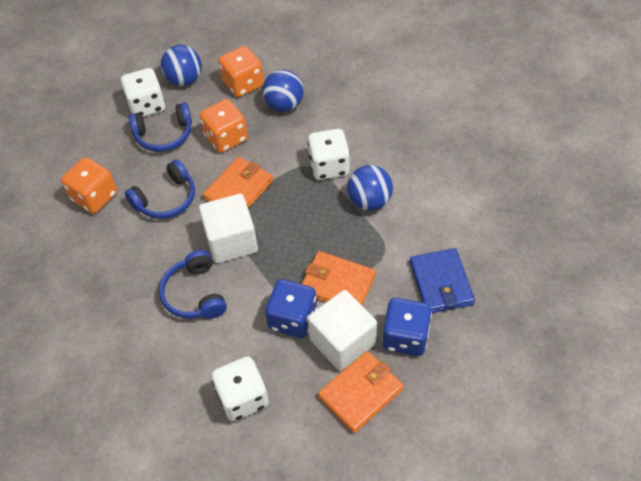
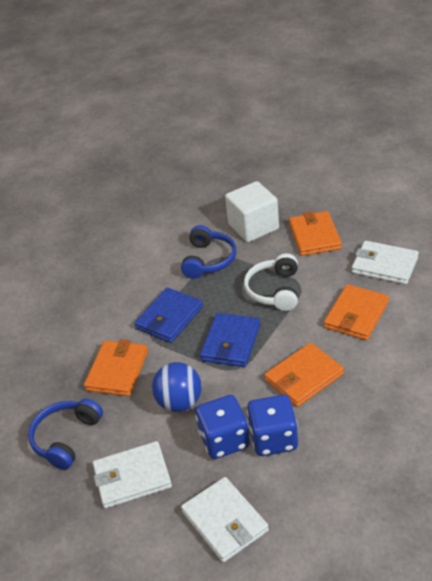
blue ball: 3 -> 1
blue headphones: 3 -> 2
blue wallet: 1 -> 2
orange dice: 3 -> 0
orange wallet: 3 -> 4
white cube: 2 -> 1
white dice: 3 -> 0
white headphones: 0 -> 1
white wallet: 0 -> 3

